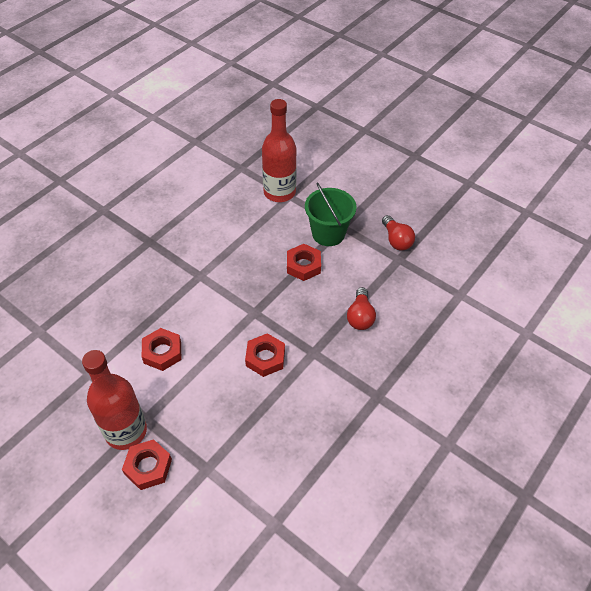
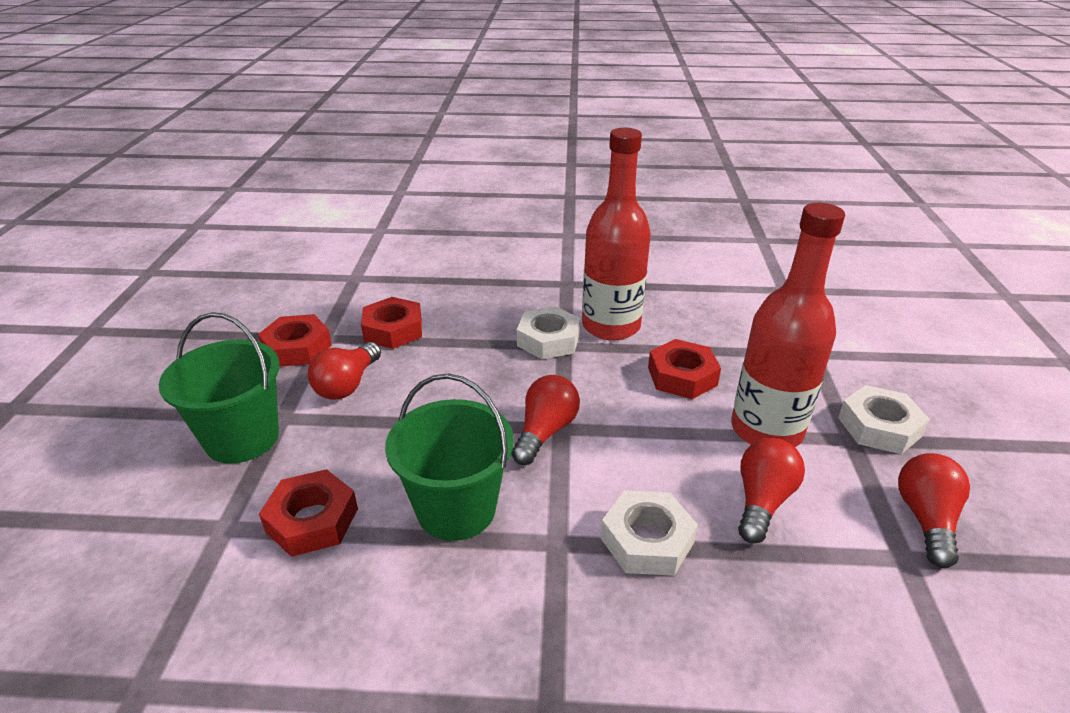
green bucket: 1 -> 2
red light bulb: 2 -> 4
white nut: 0 -> 3

